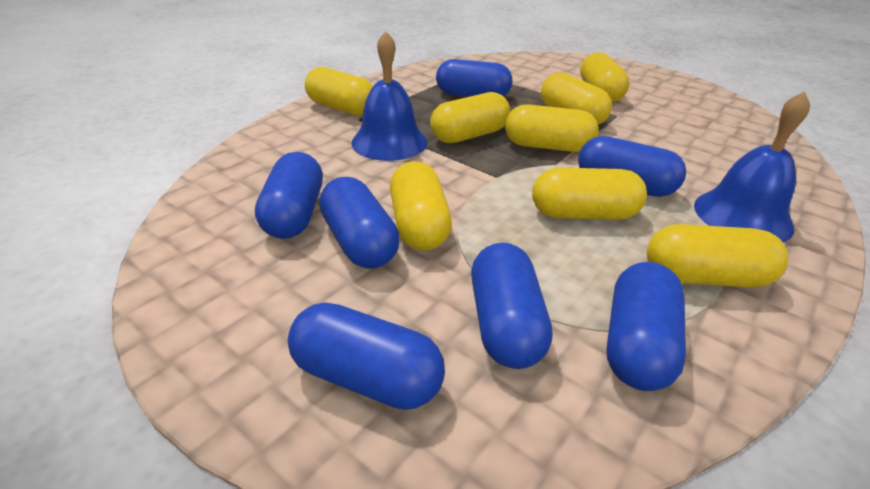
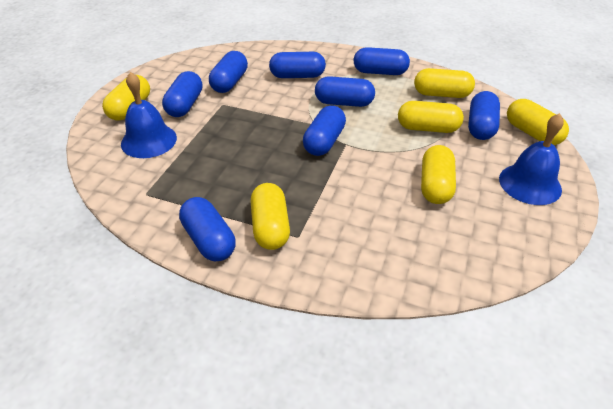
blue capsule: 7 -> 8
yellow capsule: 8 -> 6

